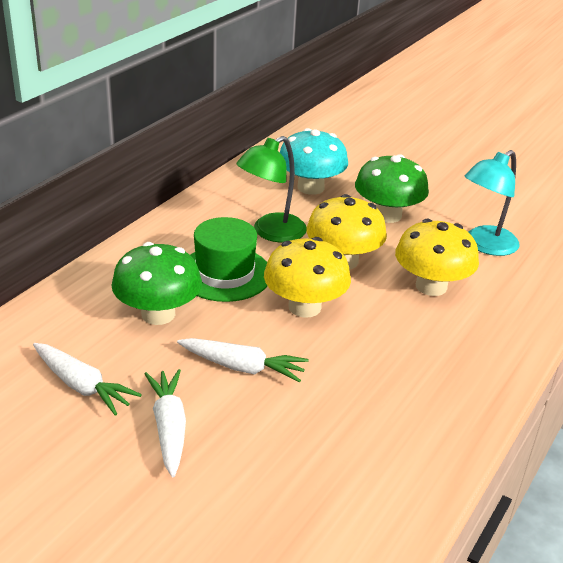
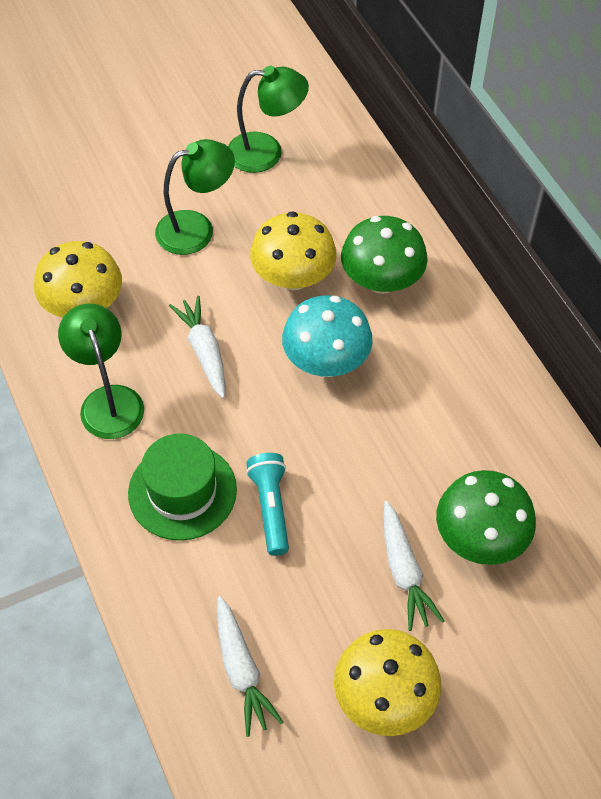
green lamp: 1 -> 3
turquoise flashlight: 0 -> 1
turquoise lamp: 1 -> 0

